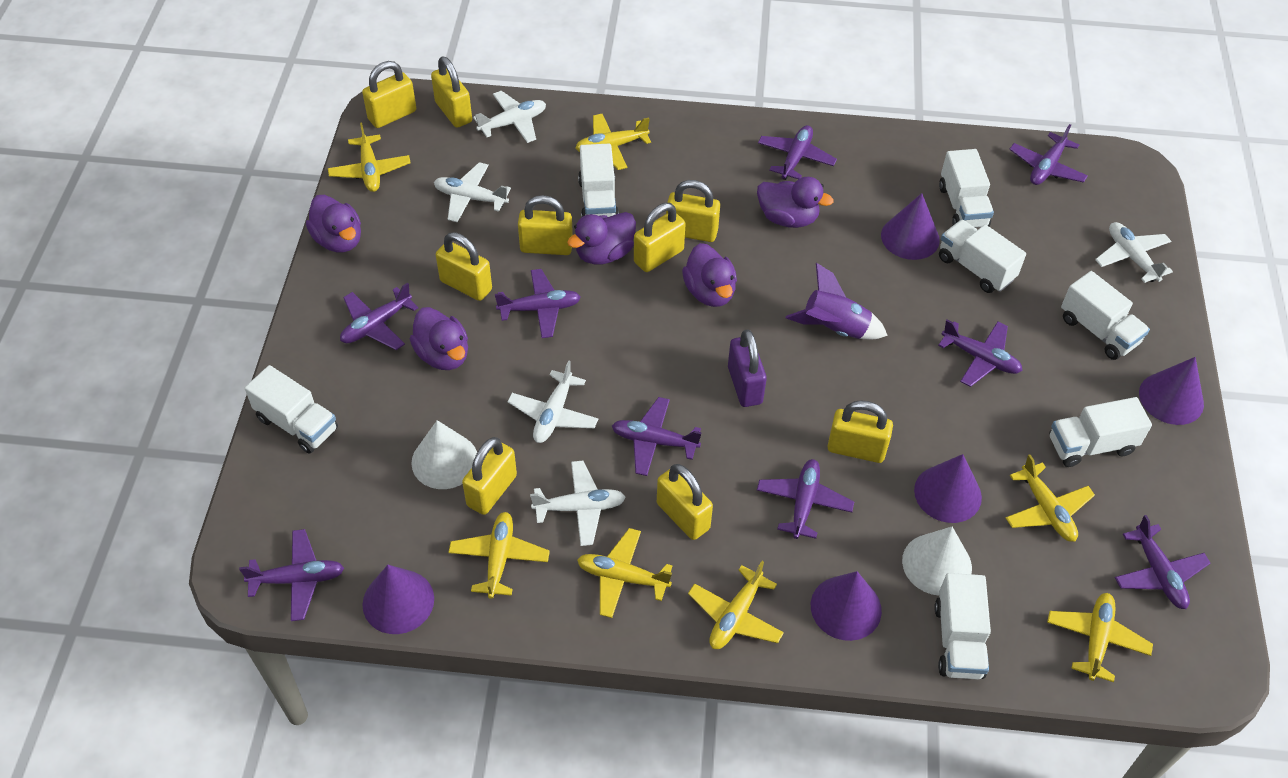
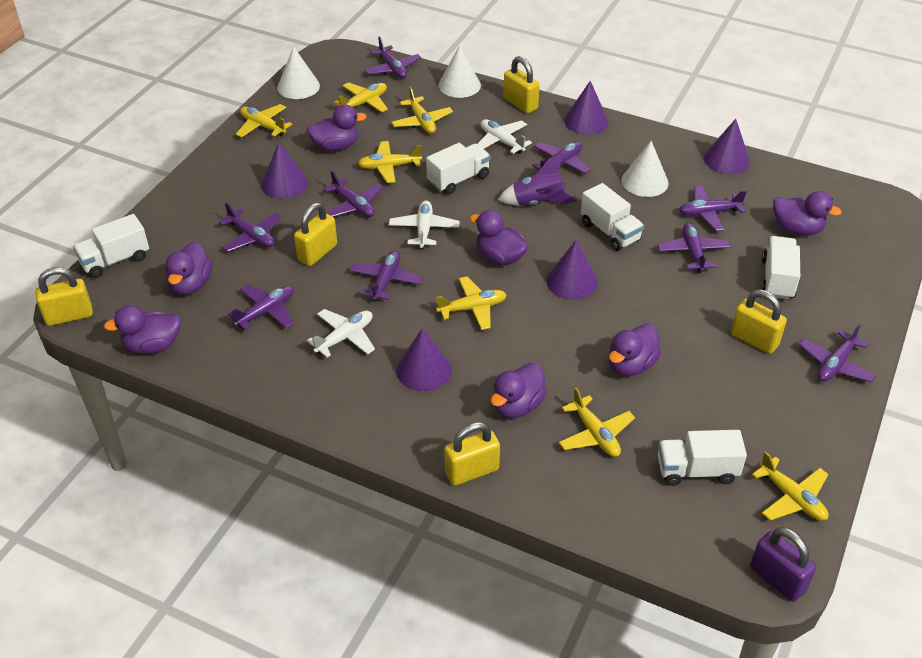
purple duck: 5 -> 7
white cone: 2 -> 3
white plane: 5 -> 3
white truck: 7 -> 5
yellow padlock: 9 -> 5

